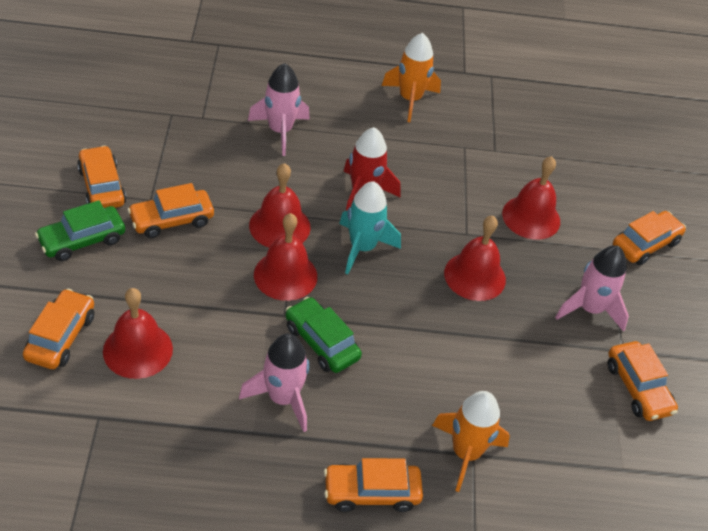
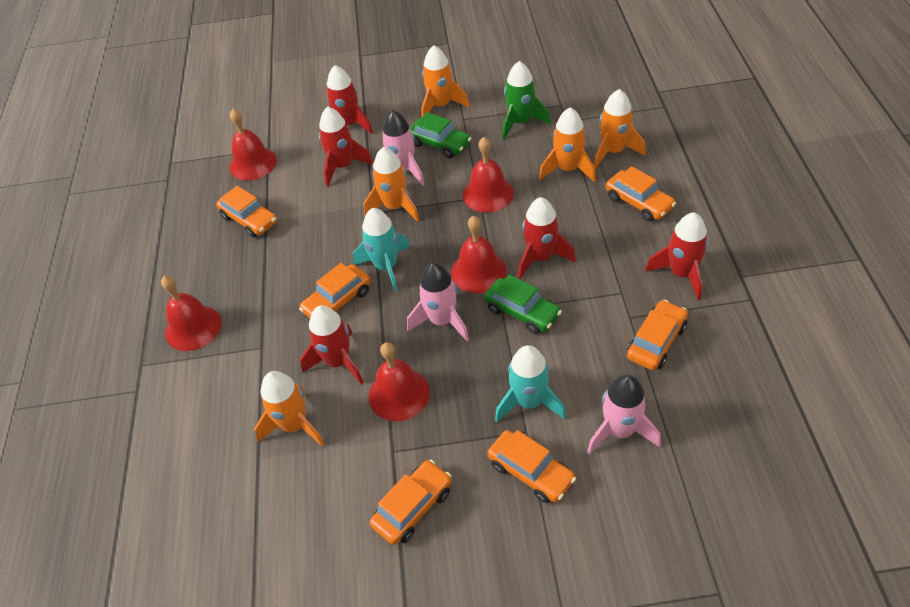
green rocket: 0 -> 1
orange rocket: 2 -> 5
red rocket: 1 -> 5
turquoise rocket: 1 -> 2

